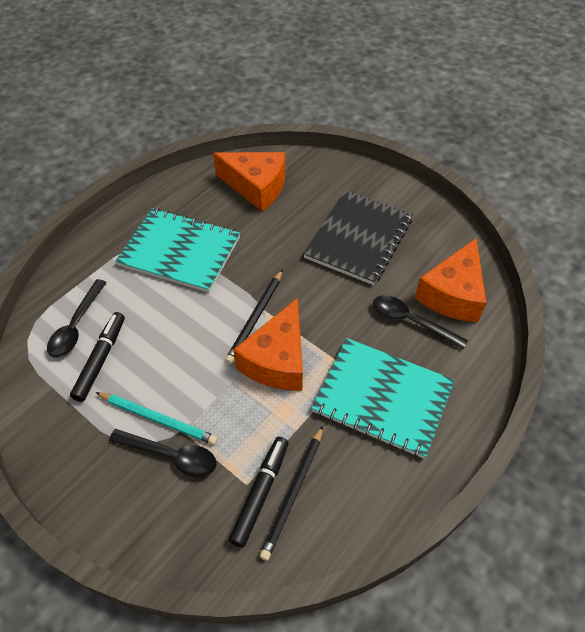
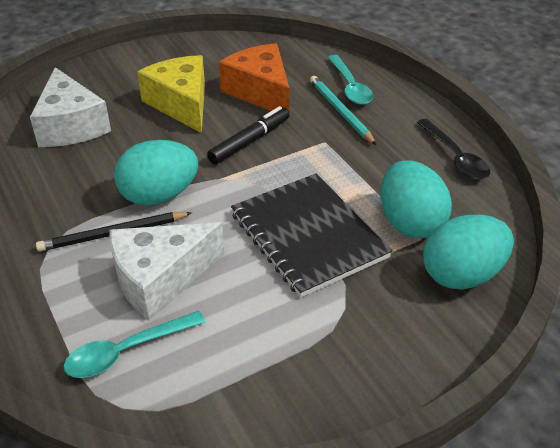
black marker: 2 -> 1
black pencil: 2 -> 1
black spoon: 3 -> 1
orange cheese: 3 -> 1
turquoise egg: 0 -> 3
turquoise notebook: 2 -> 0
turquoise spoon: 0 -> 2
white cheese: 0 -> 2
yellow cheese: 0 -> 1

